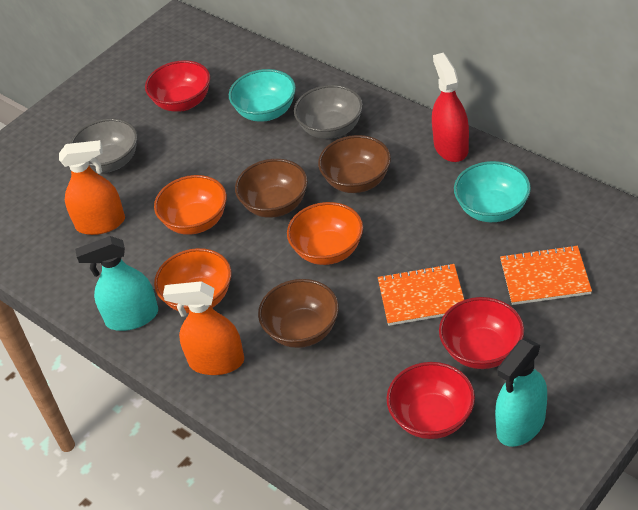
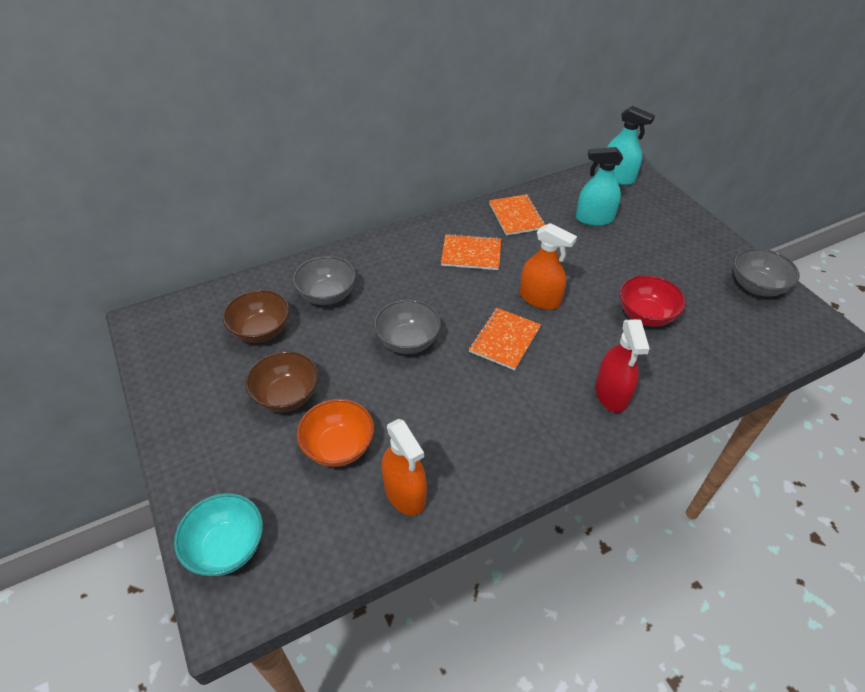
brown bowl: 3 -> 2
grey bowl: 2 -> 3
orange bowl: 3 -> 1
orange notebook: 2 -> 3
red bowl: 3 -> 1
turquoise bowl: 2 -> 1

